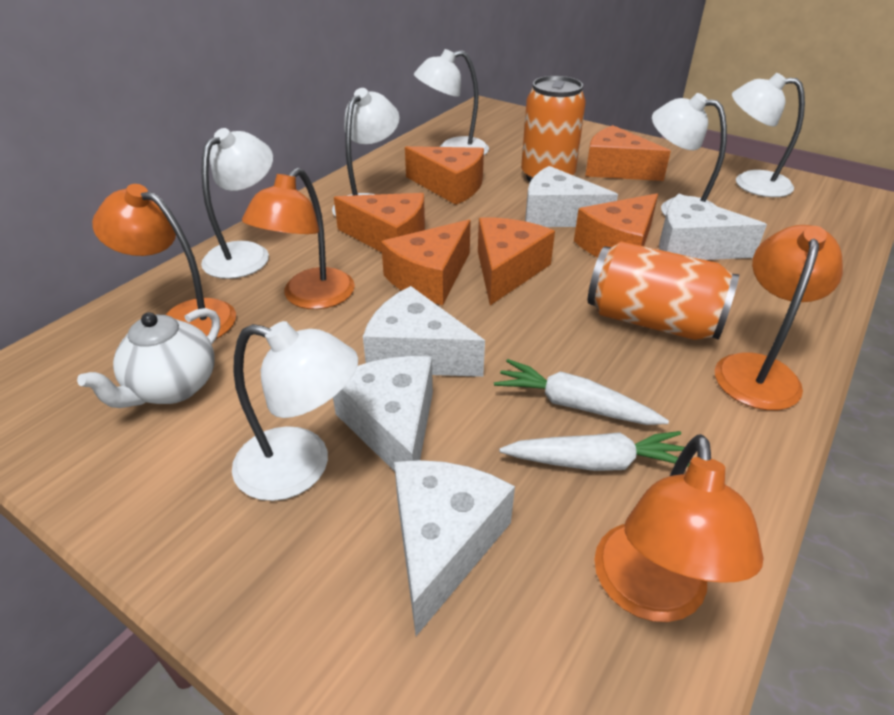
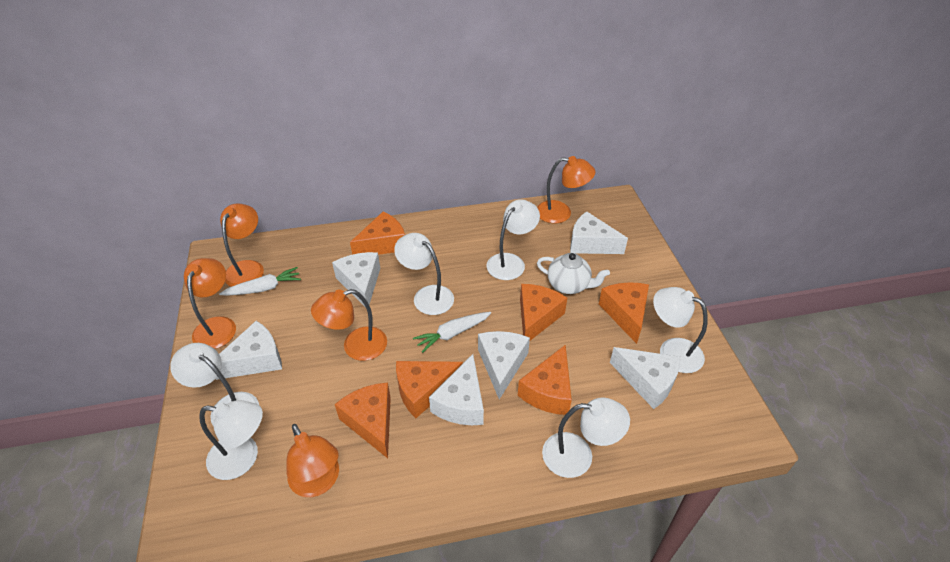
orange can: 2 -> 0
orange lamp: 4 -> 5
white cheese: 5 -> 6

